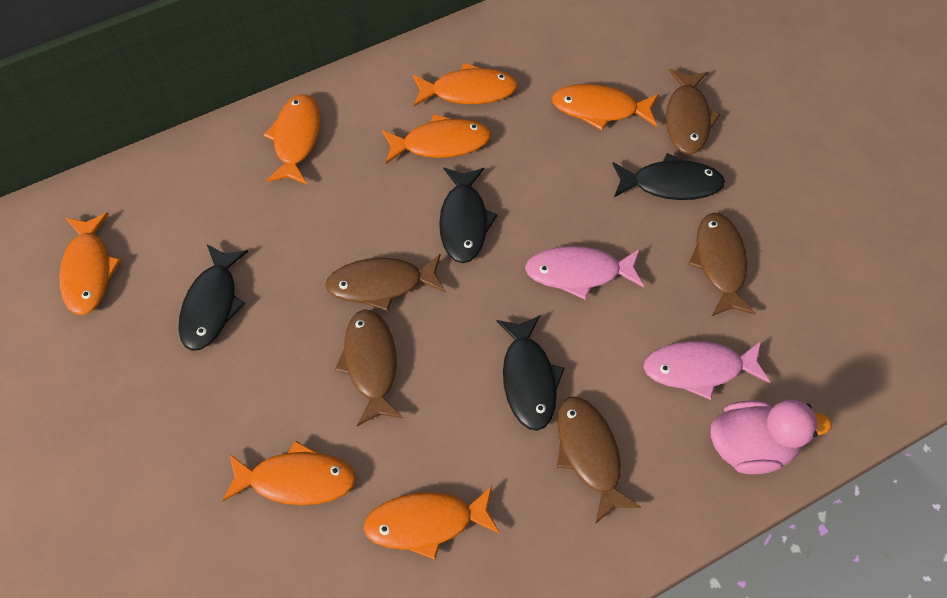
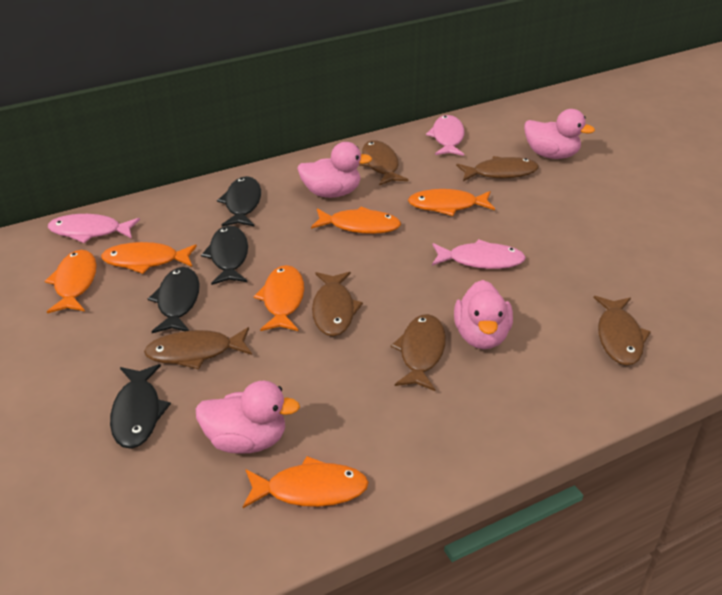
brown fish: 5 -> 6
orange fish: 7 -> 6
pink duck: 1 -> 4
pink fish: 2 -> 3

